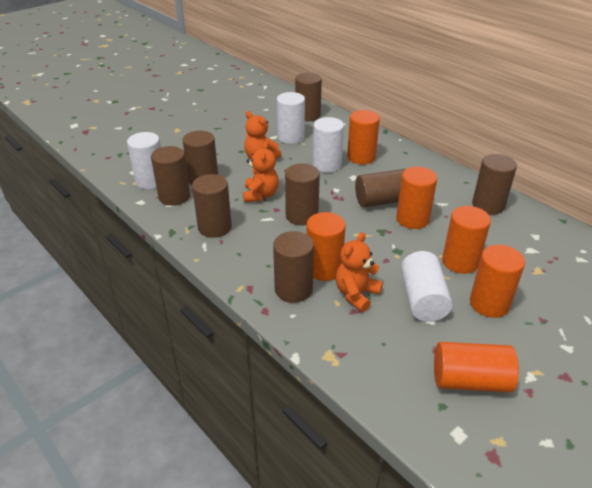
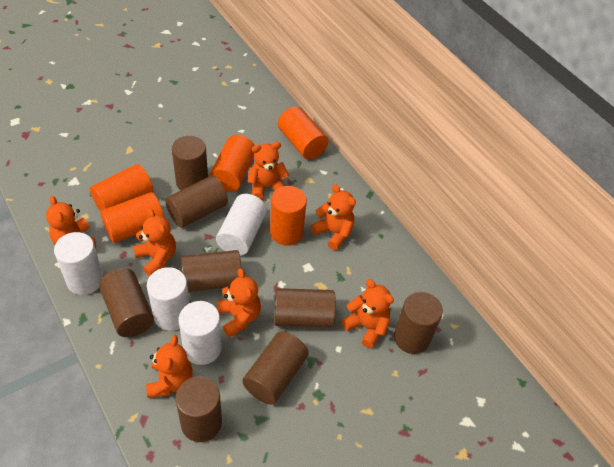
orange cylinder: 6 -> 5
orange teddy bear: 3 -> 7

